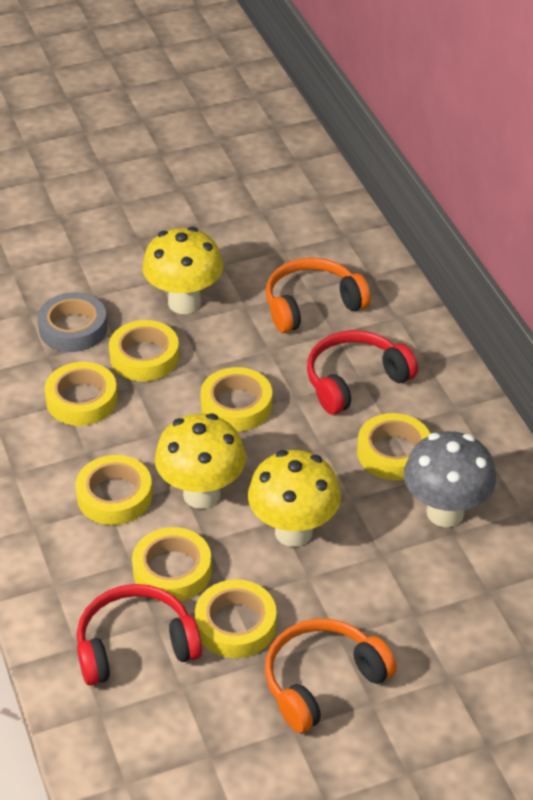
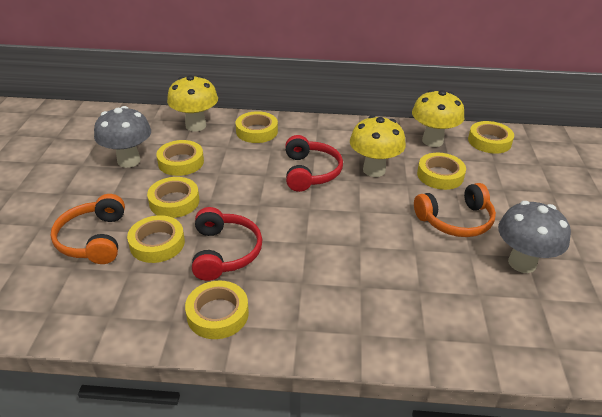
grey mushroom: 1 -> 2
grey tape: 1 -> 0

